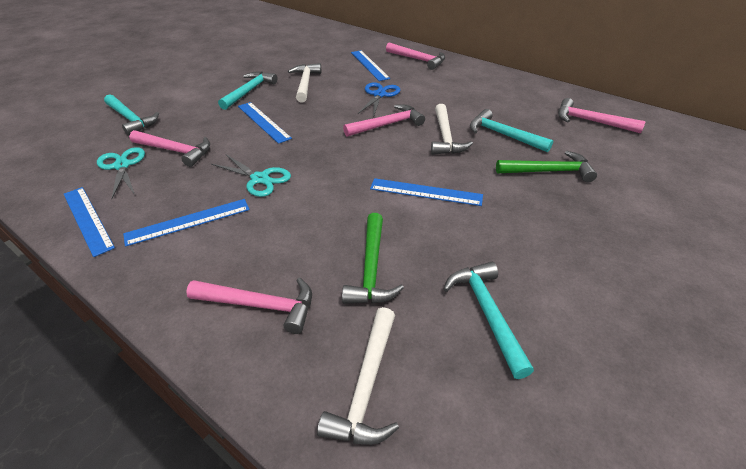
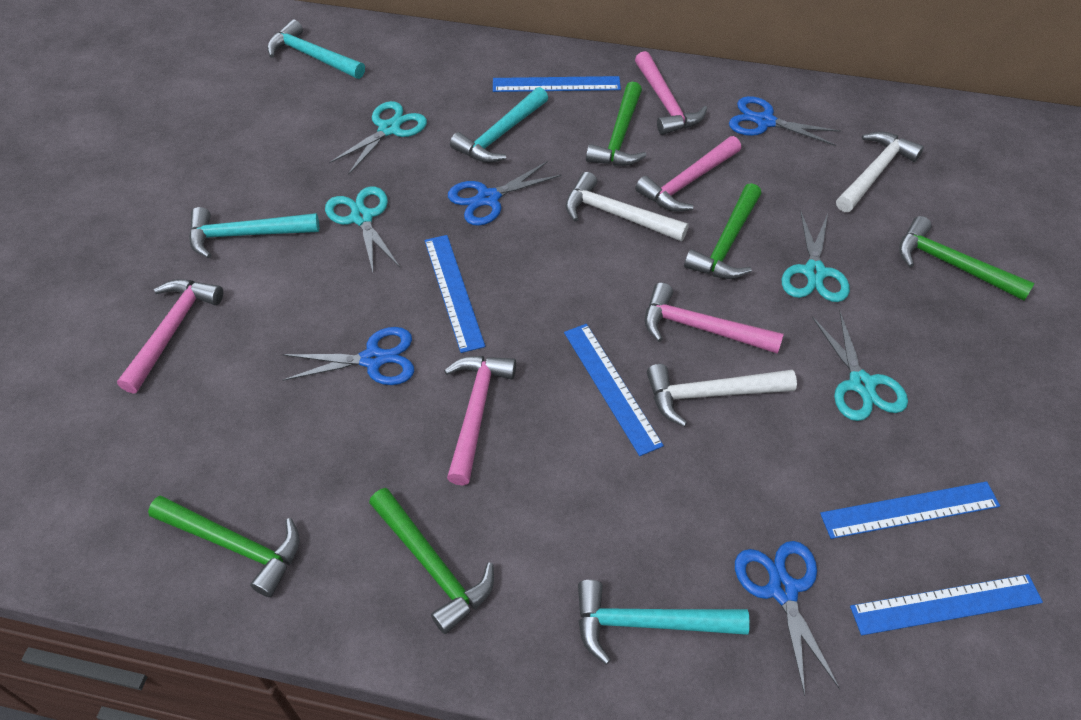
blue scissors: 1 -> 4
green hammer: 2 -> 5
turquoise scissors: 2 -> 4

